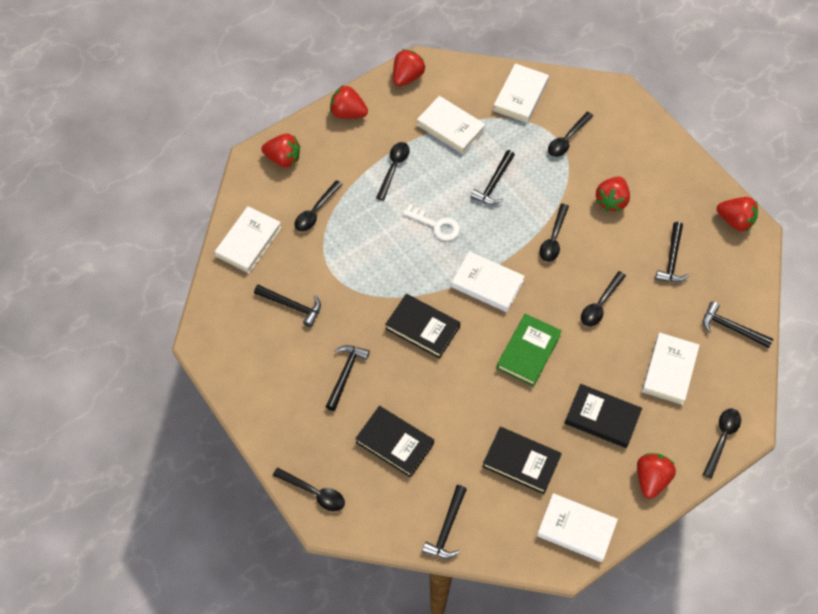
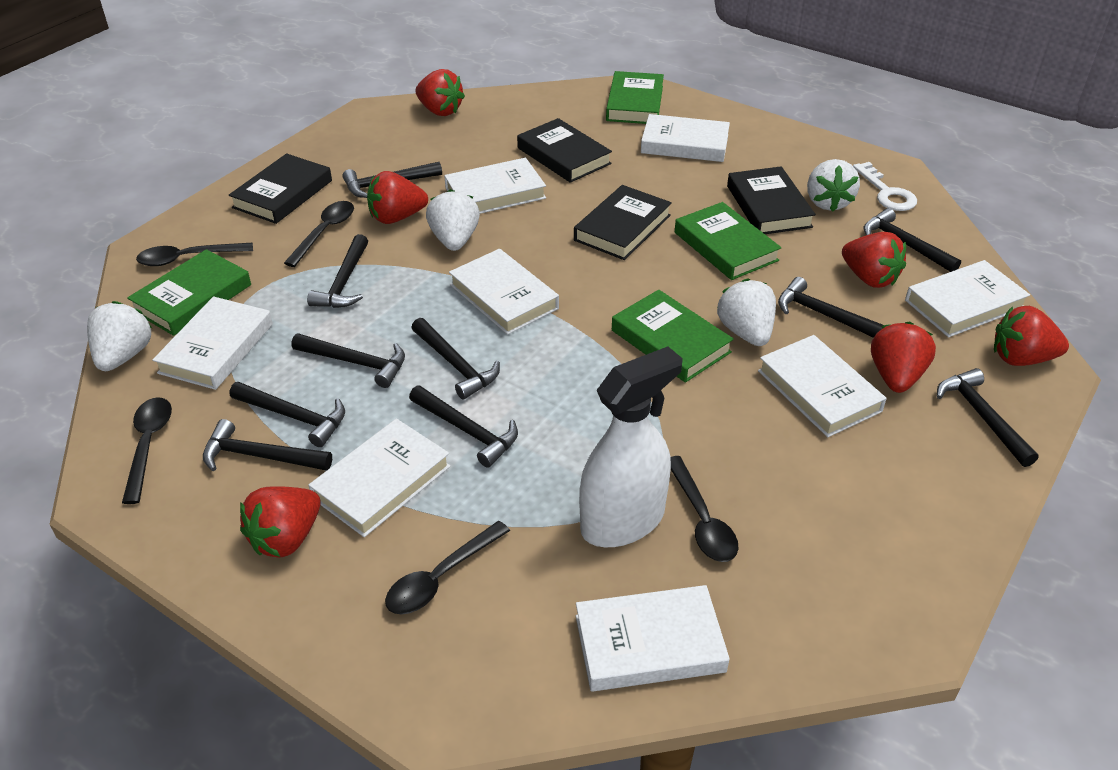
black hammer: 6 -> 10
black spoon: 7 -> 5
green book: 1 -> 4
white book: 6 -> 8
white spray bottle: 0 -> 1
white strawberry: 0 -> 4

